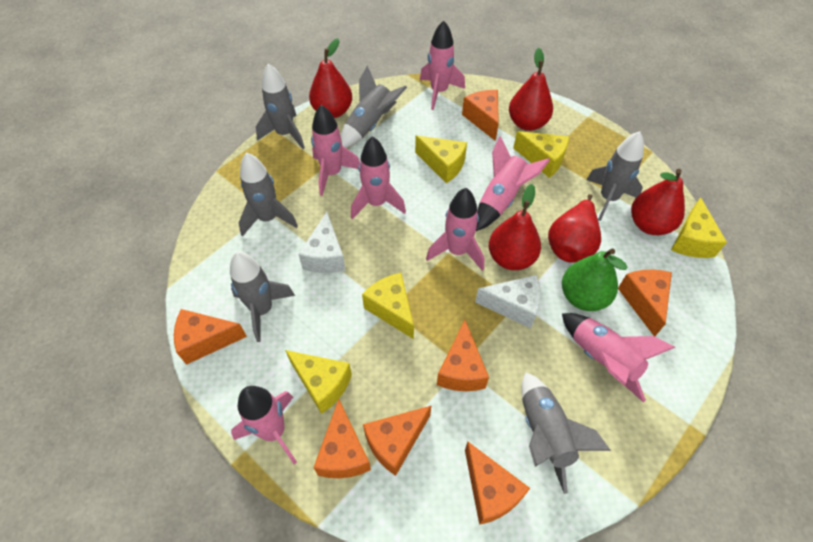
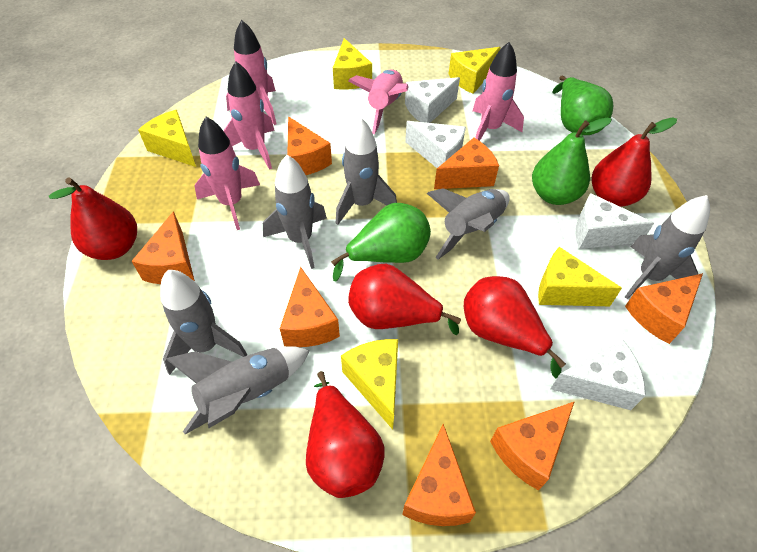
green pear: 1 -> 3
pink rocket: 7 -> 5
white cheese: 2 -> 4

